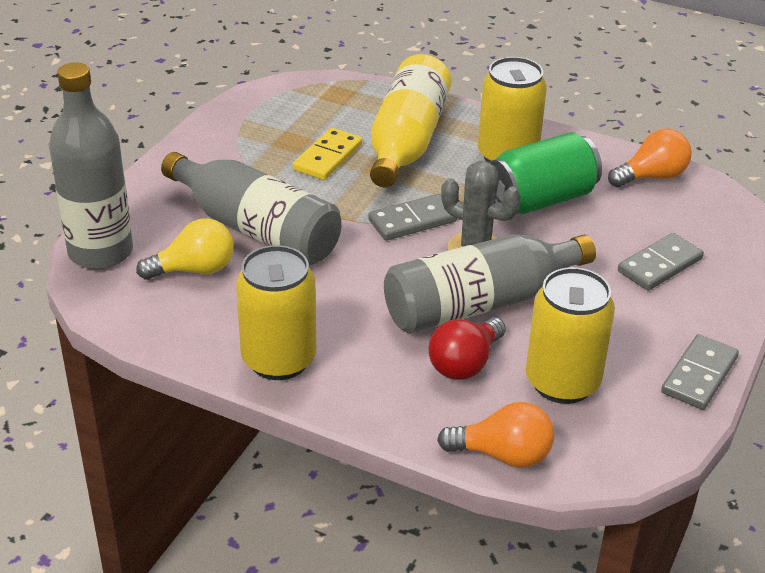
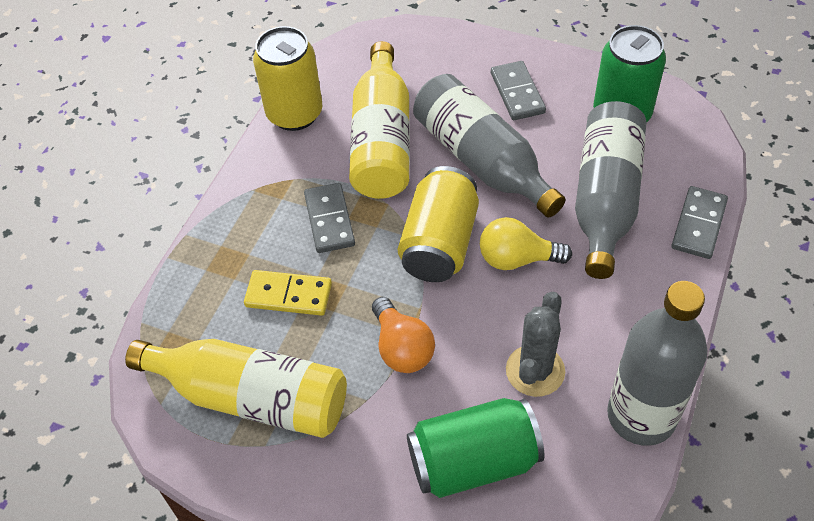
green can: 1 -> 2
orange light bulb: 2 -> 1
red light bulb: 1 -> 0
yellow bottle: 1 -> 2
yellow can: 3 -> 2

